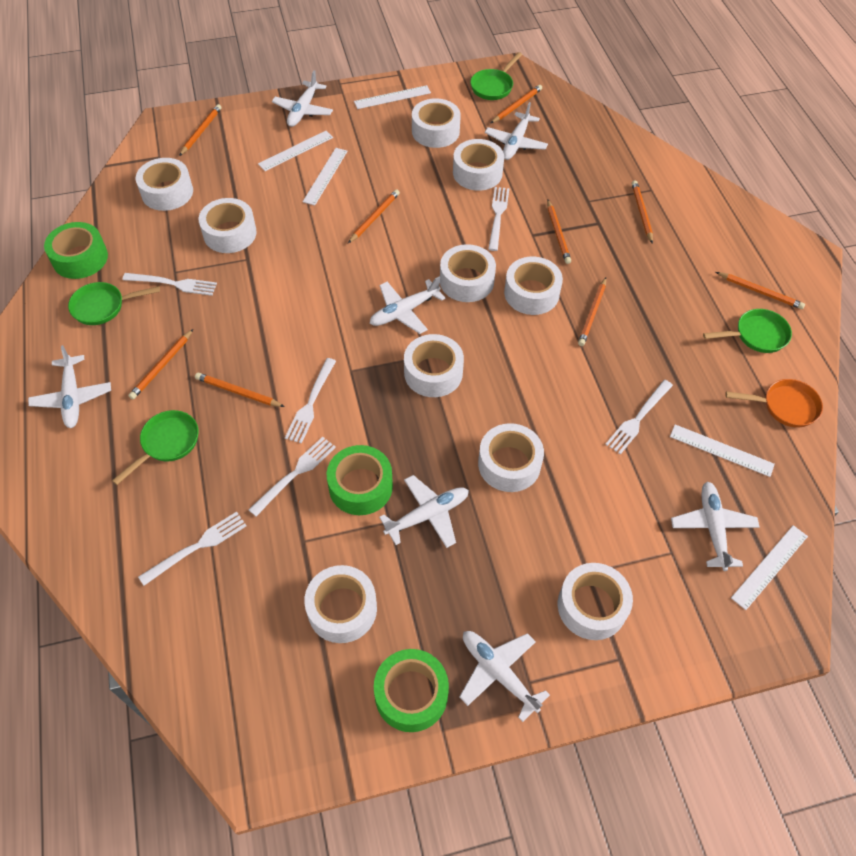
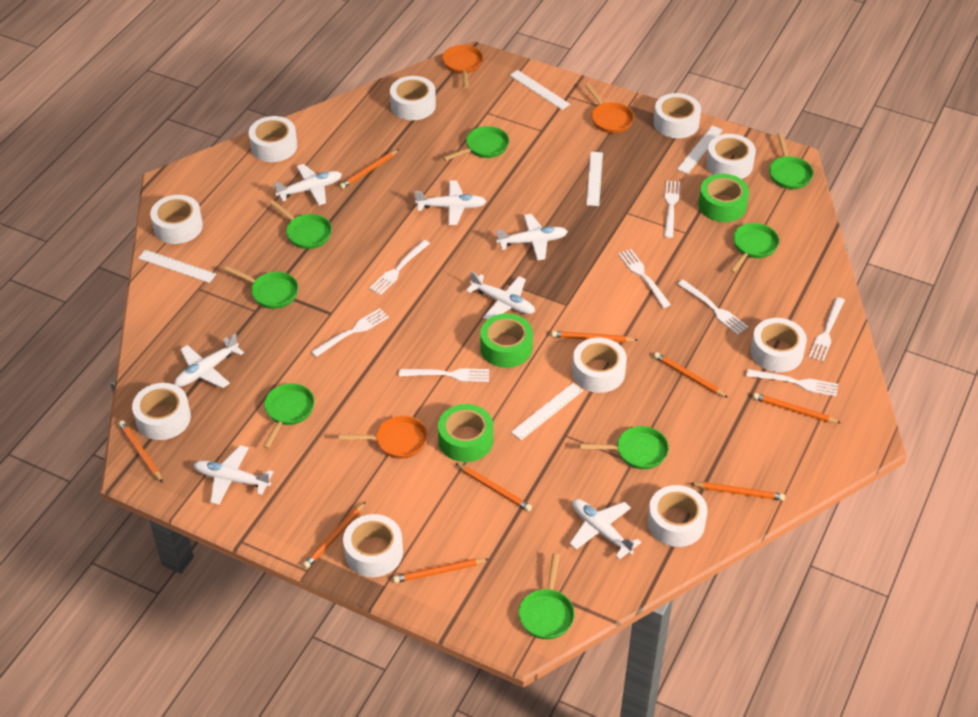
green pan: 4 -> 8
orange pan: 1 -> 3
white fork: 6 -> 8

